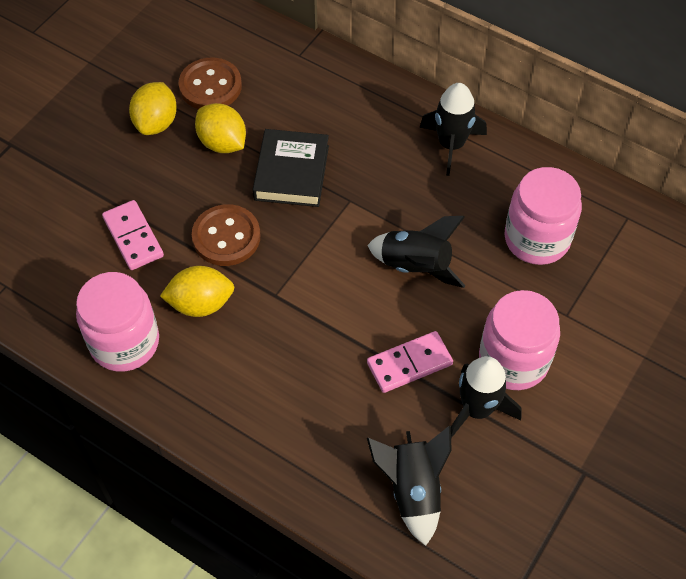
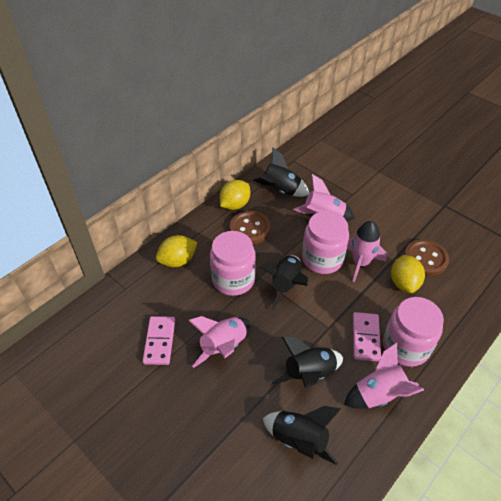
black book: 1 -> 0
pink rocket: 0 -> 4

